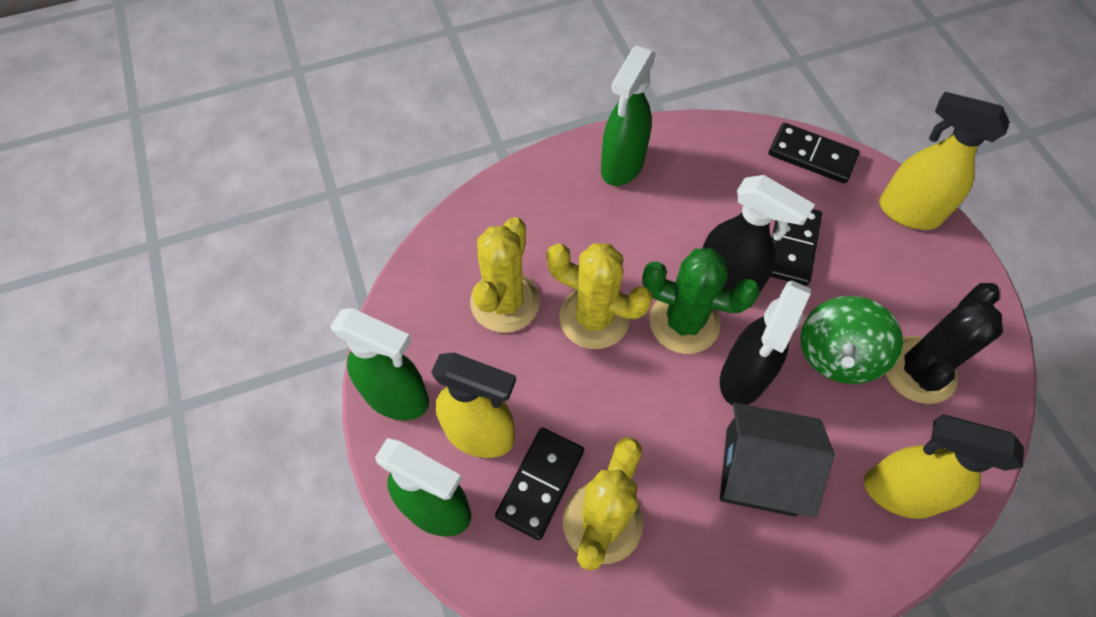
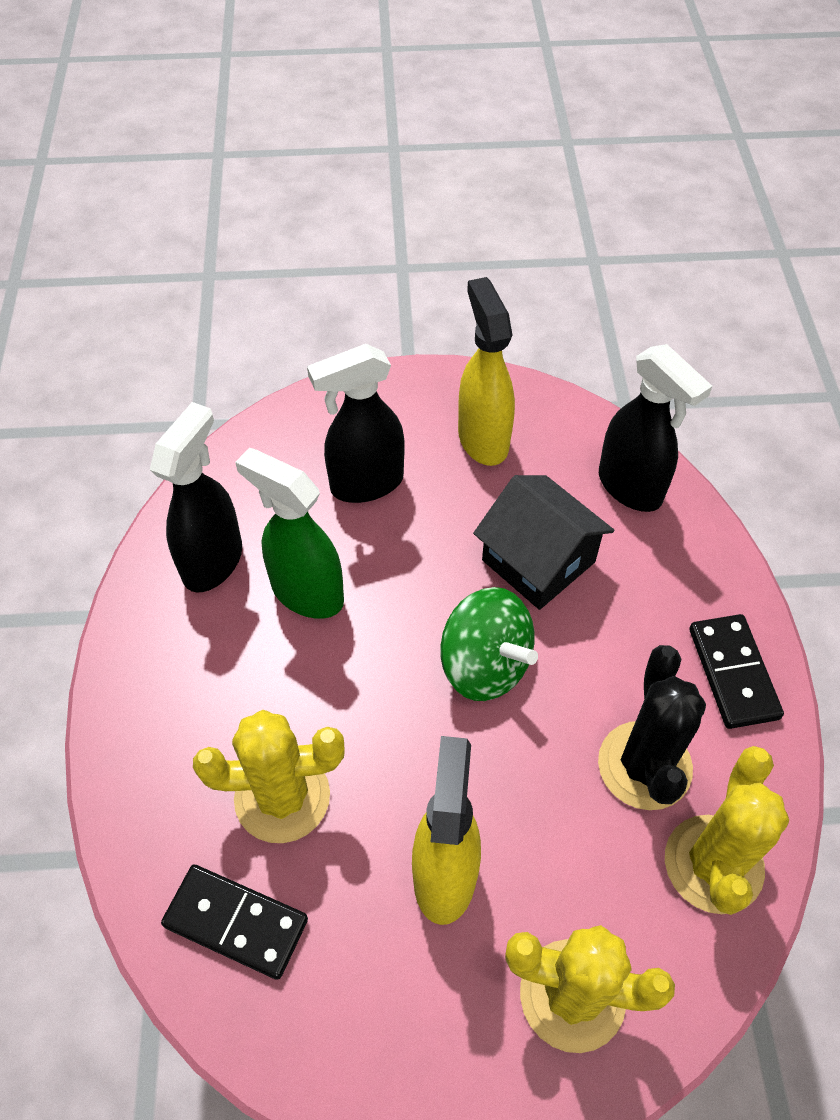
black domino: 3 -> 2
black spray bottle: 2 -> 3
green cactus: 1 -> 0
green spray bottle: 3 -> 1
yellow spray bottle: 3 -> 2

